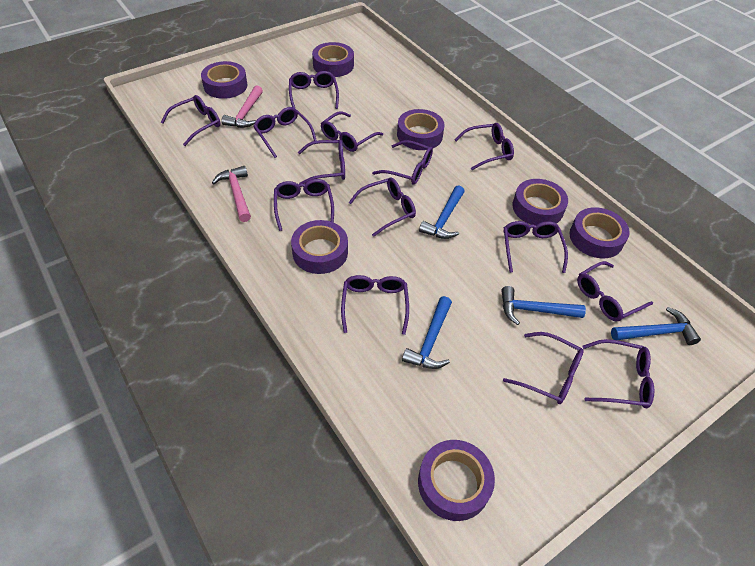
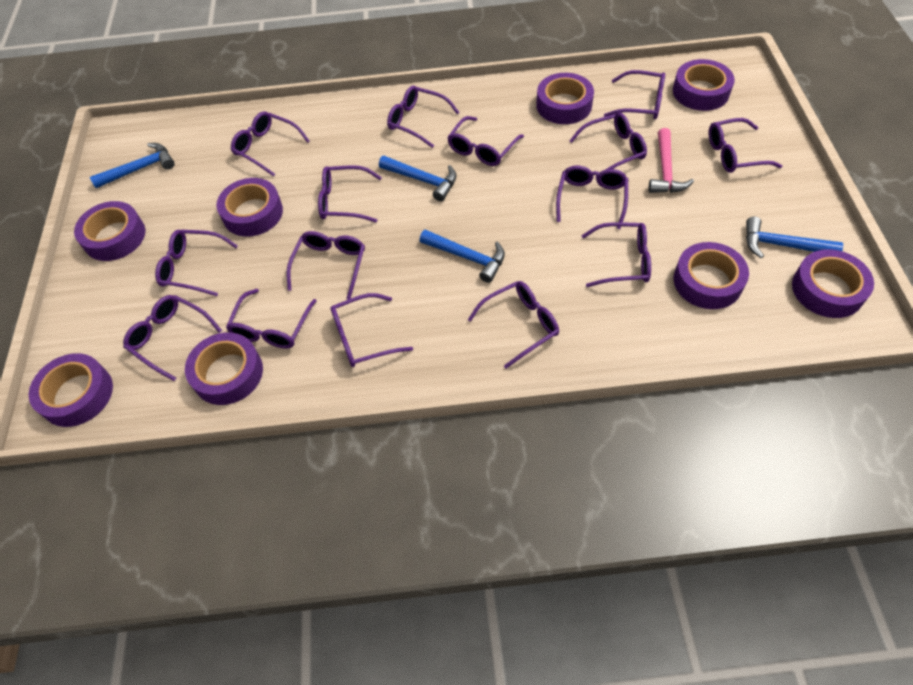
pink hammer: 2 -> 1
purple glasses: 14 -> 15
purple tape: 7 -> 8

